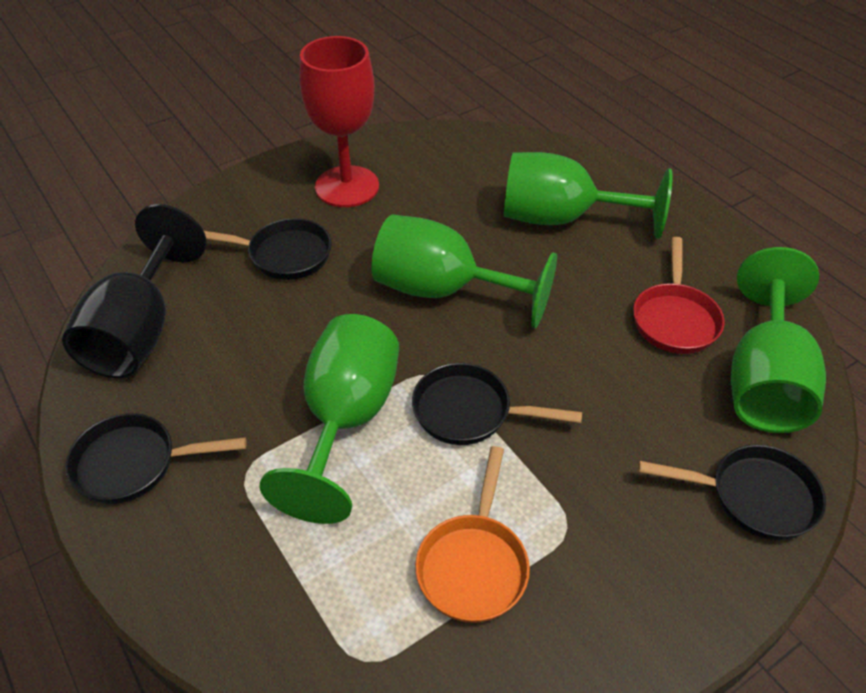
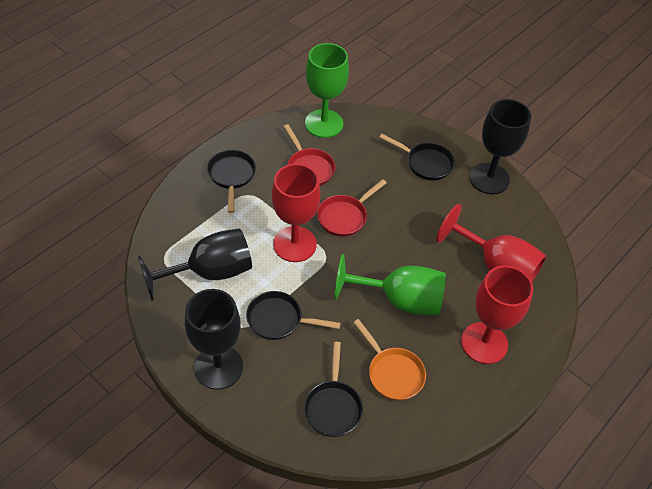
black goblet: 1 -> 3
green goblet: 4 -> 2
red goblet: 1 -> 3
red pan: 1 -> 2

